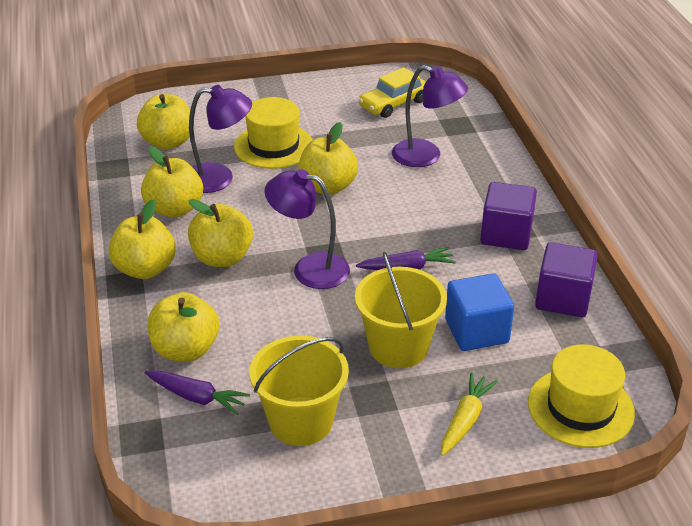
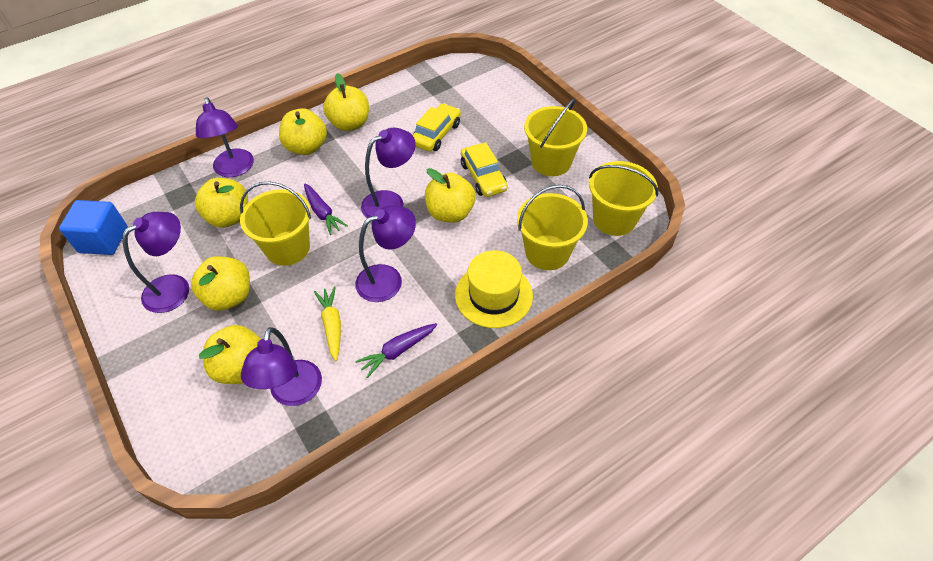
purple cube: 2 -> 0
purple lamp: 3 -> 5
yellow bucket: 2 -> 4
yellow car: 1 -> 2
yellow hat: 2 -> 1

